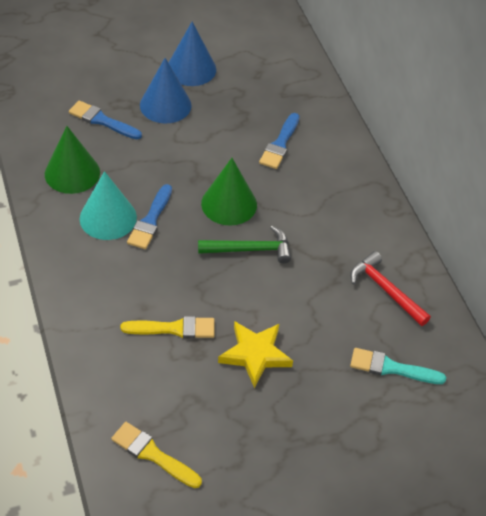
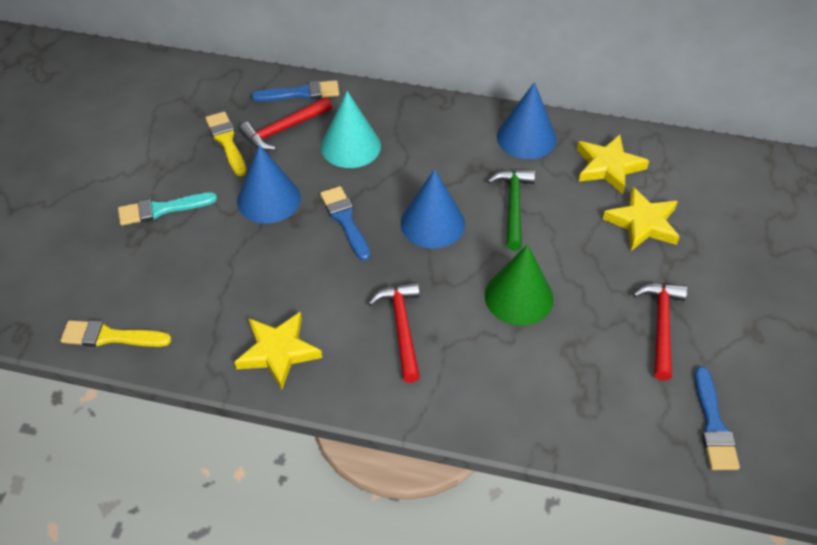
blue cone: 2 -> 3
green cone: 2 -> 1
red hammer: 1 -> 3
yellow star: 1 -> 3

